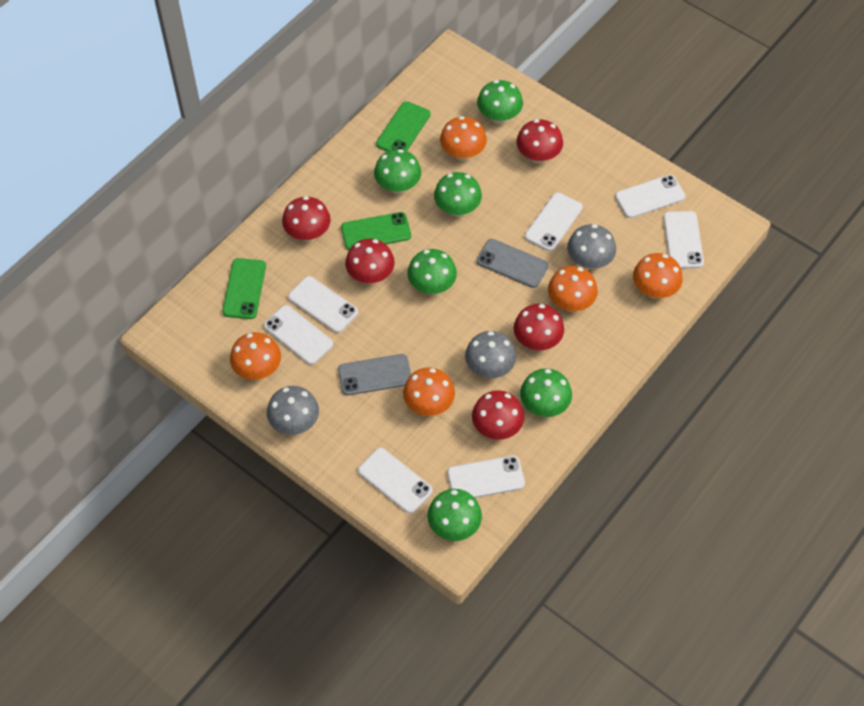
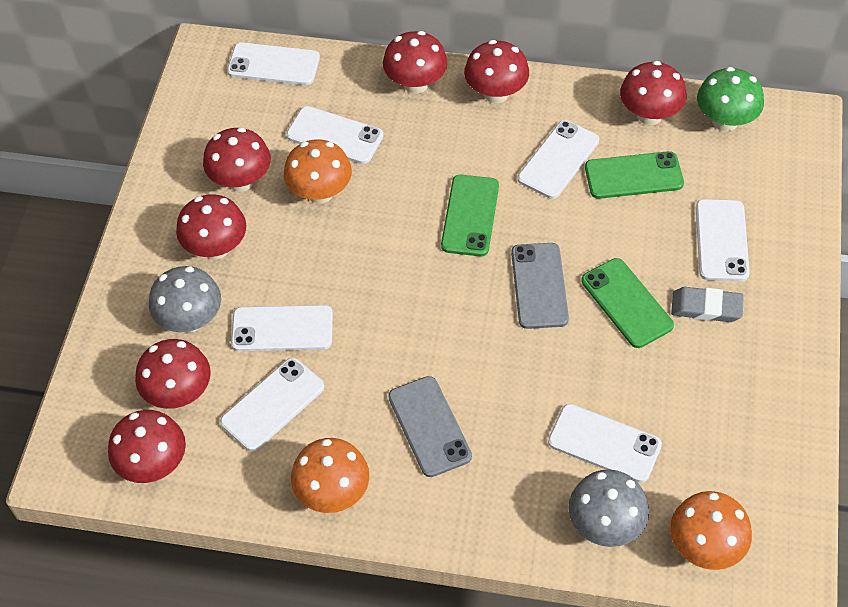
green mushroom: 6 -> 1
grey eraser: 0 -> 1
grey mushroom: 3 -> 2
orange mushroom: 5 -> 3
red mushroom: 5 -> 7

